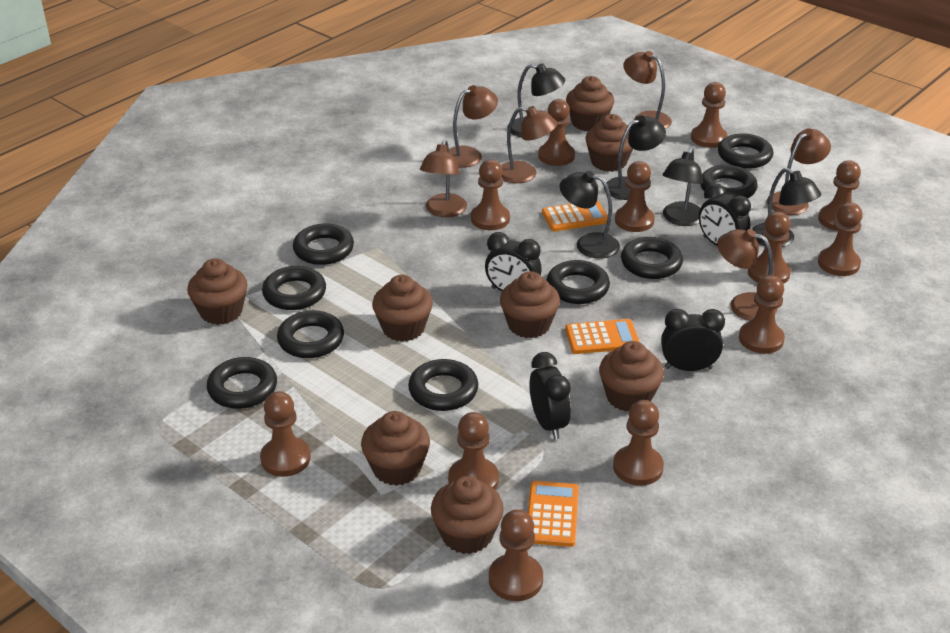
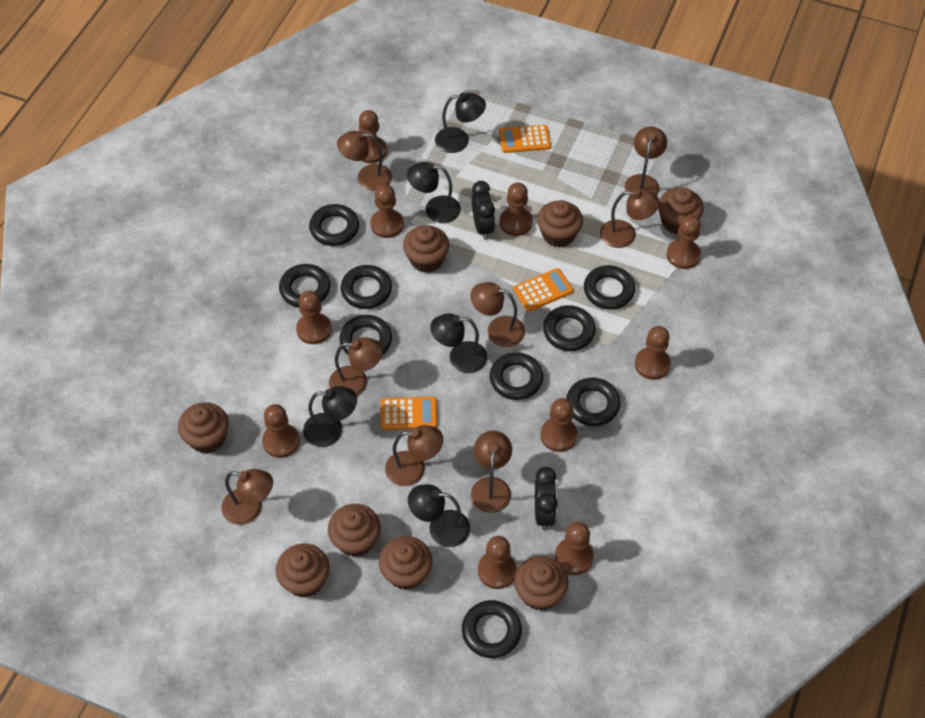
black clock: 4 -> 2
brown lamp: 6 -> 8
brown pawn: 12 -> 10

